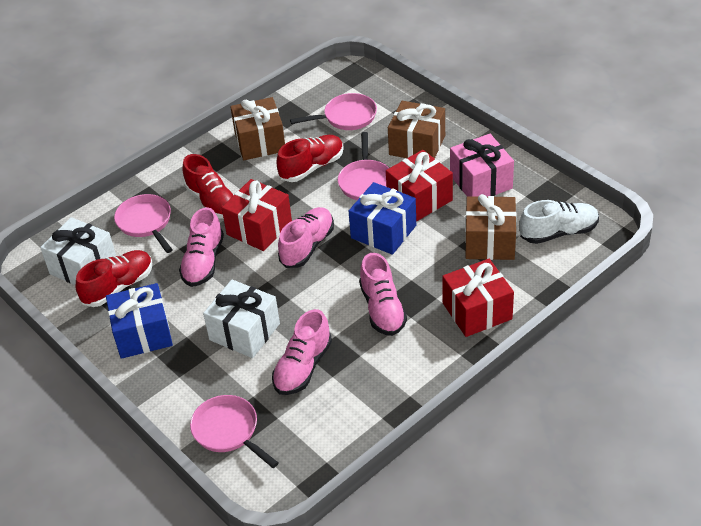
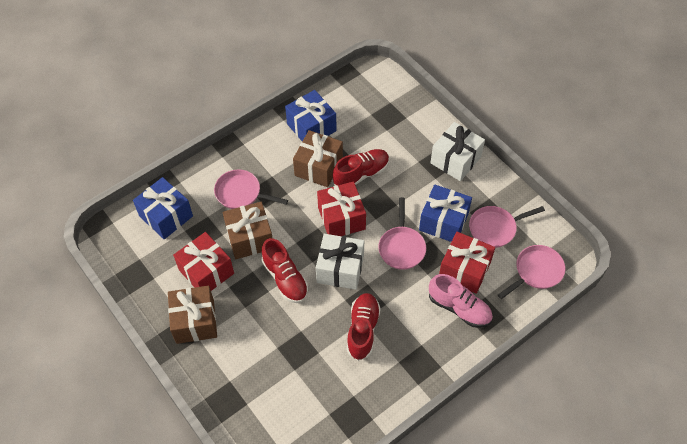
blue gift: 2 -> 3
pink gift: 1 -> 0
pink shoe: 4 -> 1
white shoe: 1 -> 0

